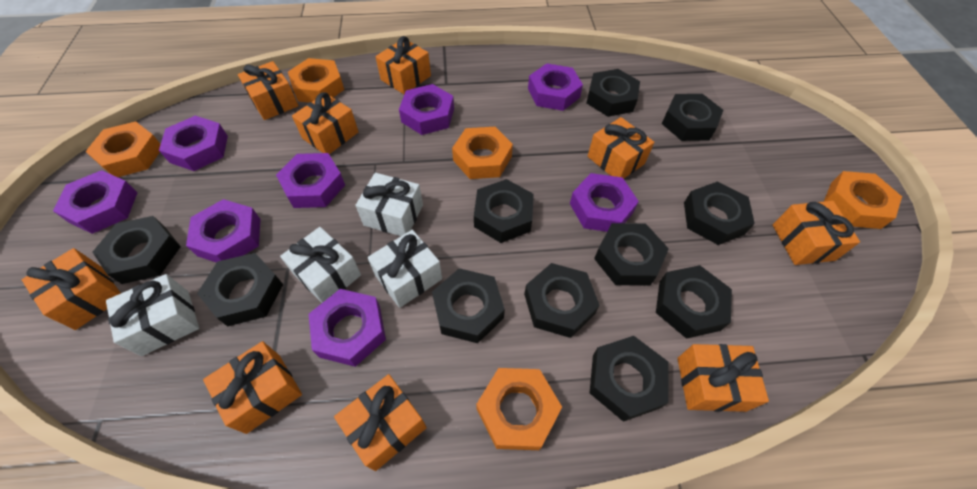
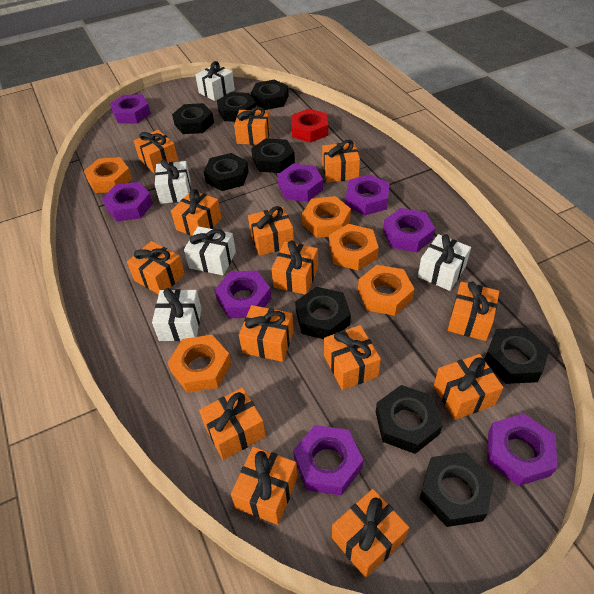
black nut: 11 -> 9
orange gift: 9 -> 14
red nut: 0 -> 1
white gift: 4 -> 5

